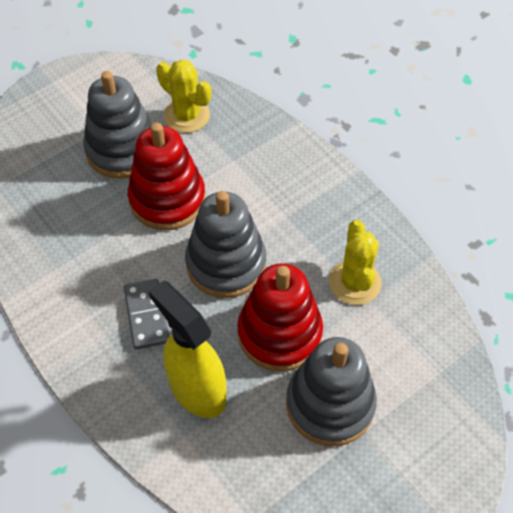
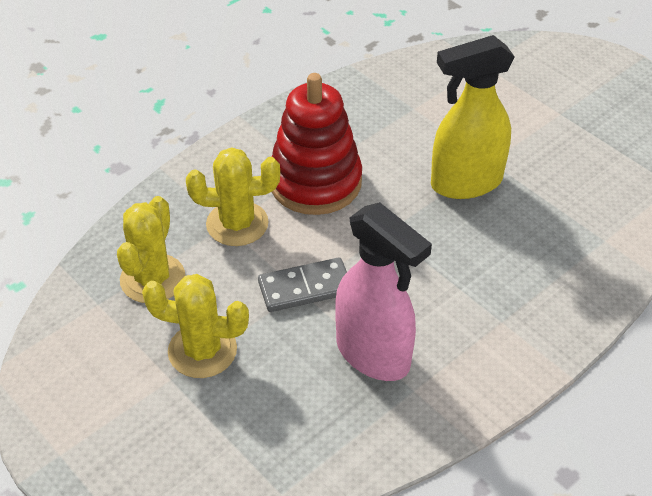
grey stacking toy: 3 -> 0
pink spray bottle: 0 -> 1
red stacking toy: 2 -> 1
yellow cactus: 2 -> 3

